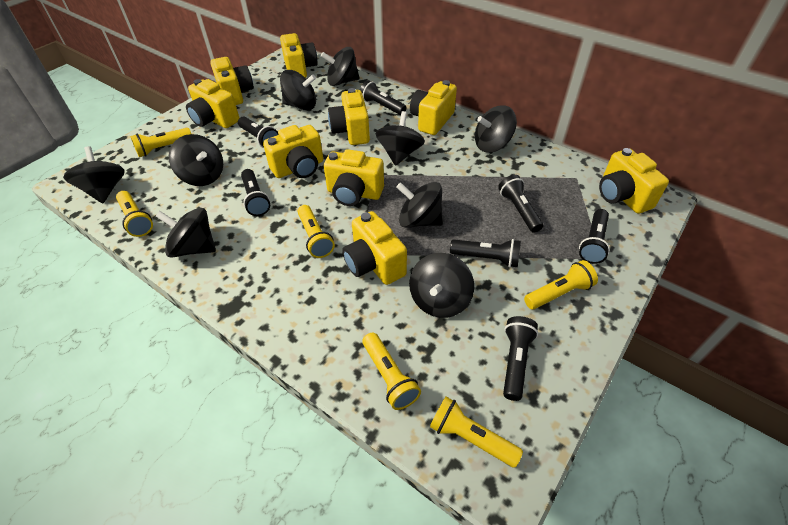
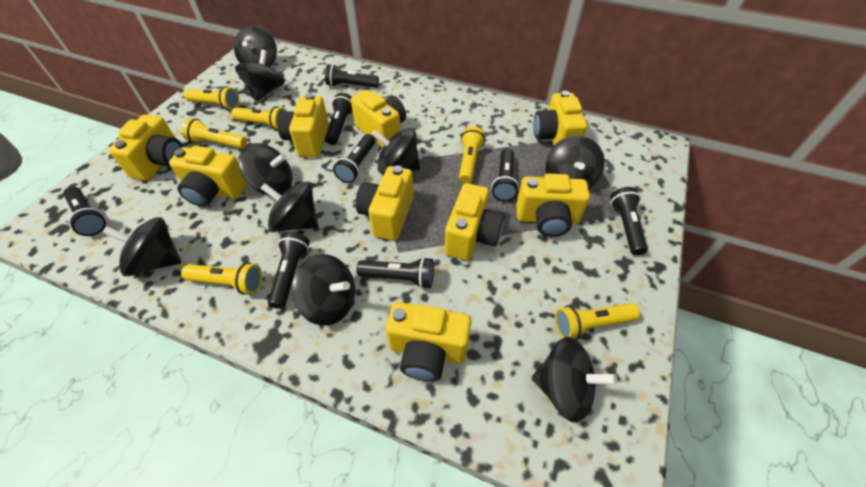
black flashlight: 7 -> 8

